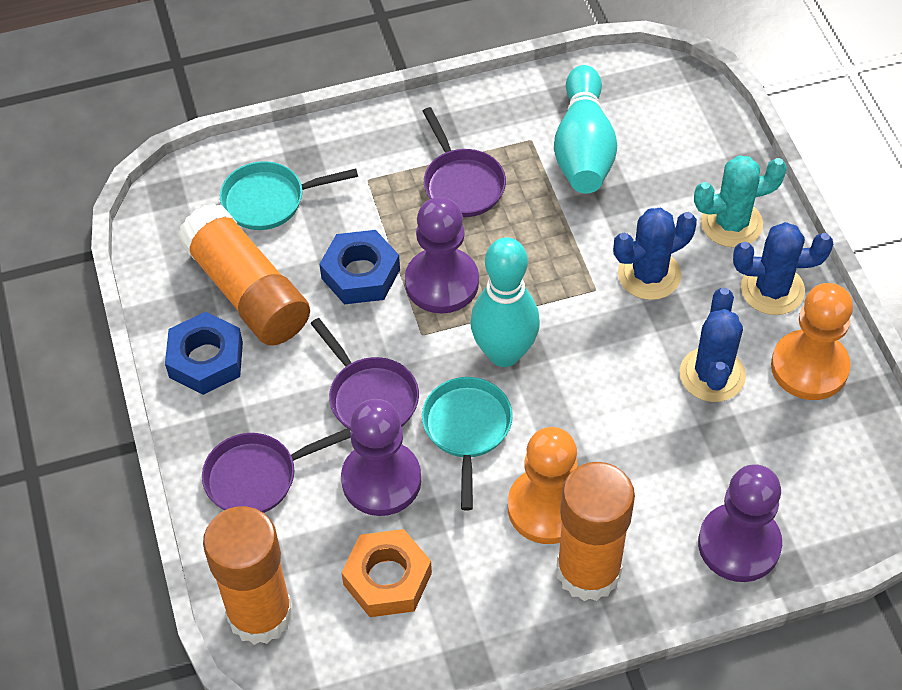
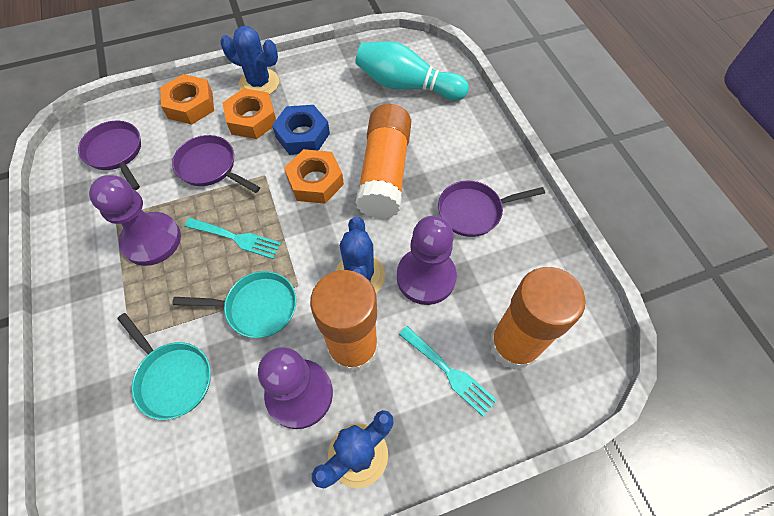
blue nut: 2 -> 1
orange nut: 1 -> 3
orange pawn: 2 -> 0
turquoise bowling pin: 2 -> 1
turquoise cactus: 1 -> 0
turquoise fork: 0 -> 2

